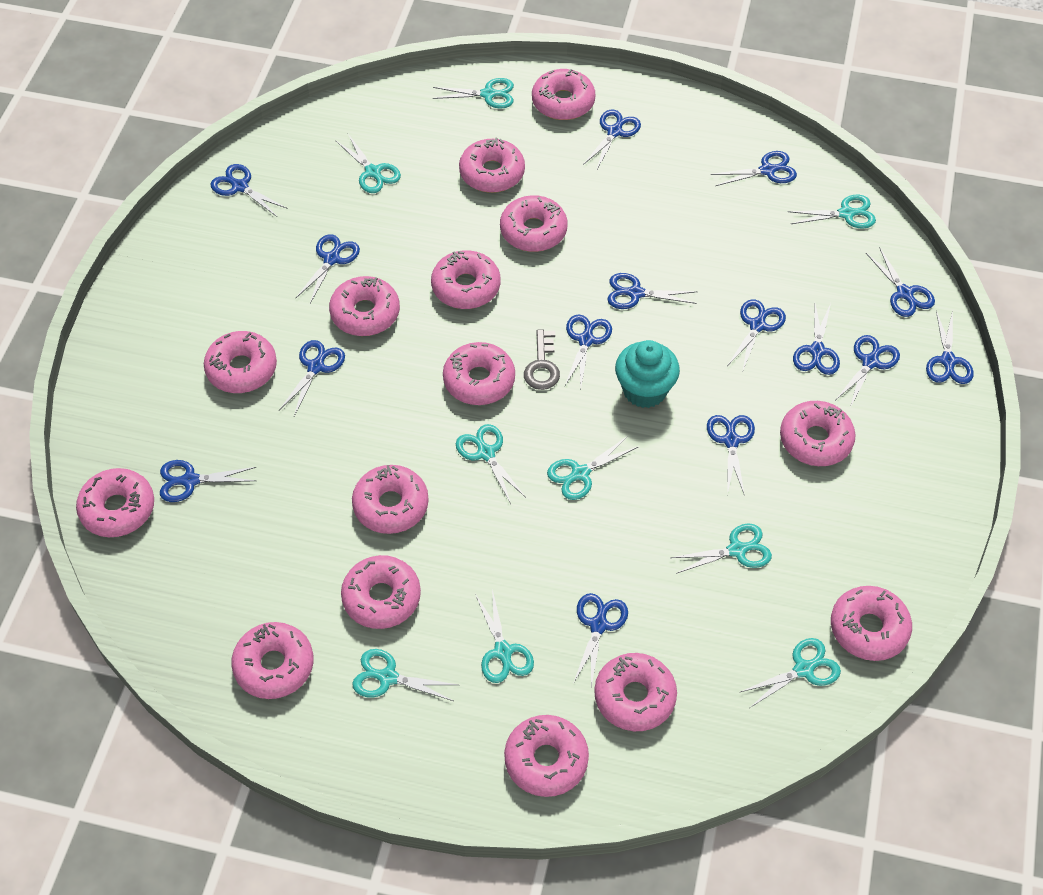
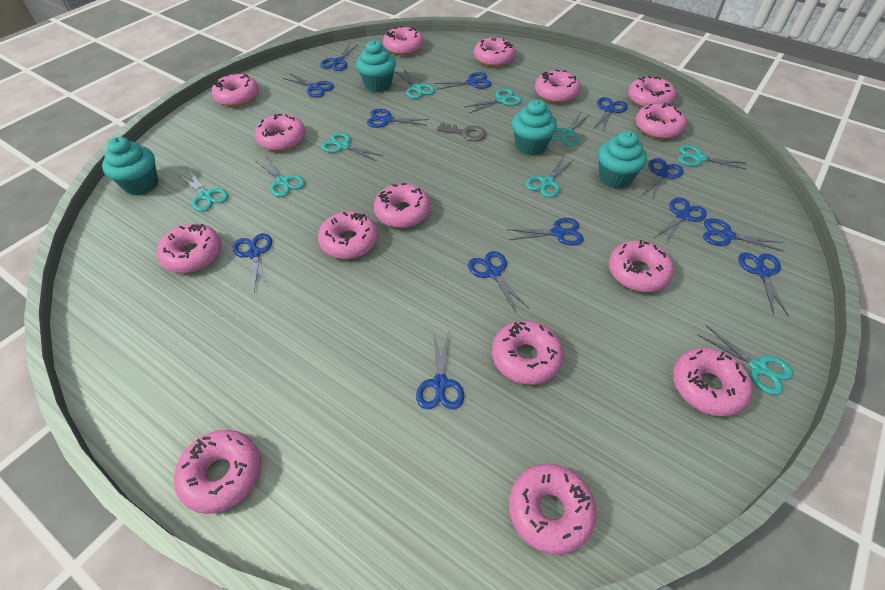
blue scissors: 15 -> 13
turquoise cupcake: 1 -> 4

